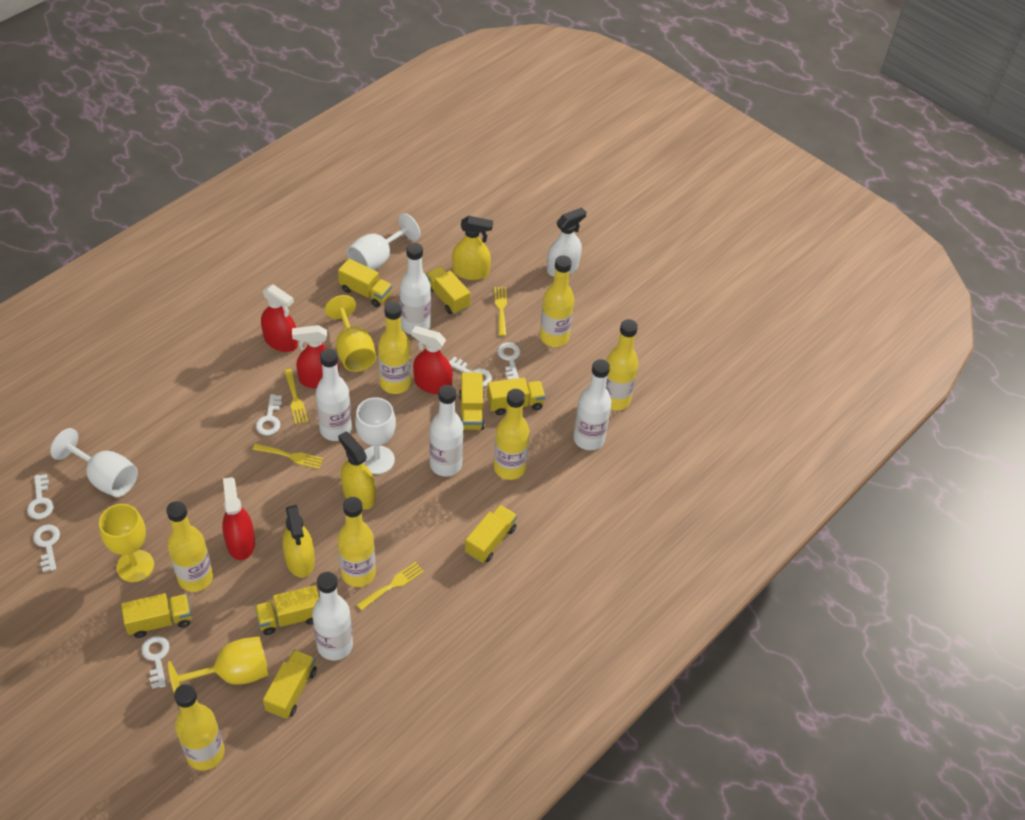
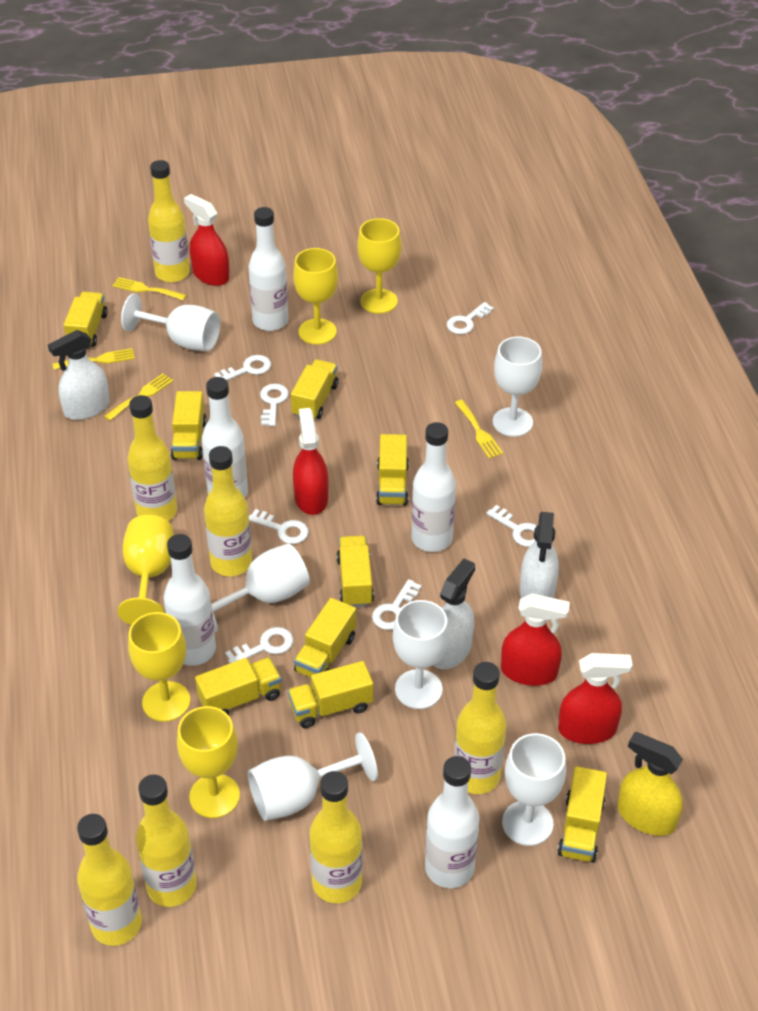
white goblet: 3 -> 6
white key: 6 -> 7
white spray bottle: 1 -> 3
yellow goblet: 3 -> 5
yellow spray bottle: 3 -> 1
yellow truck: 8 -> 9

